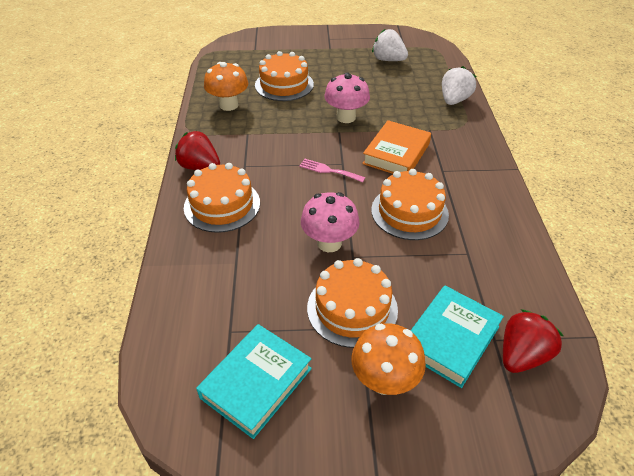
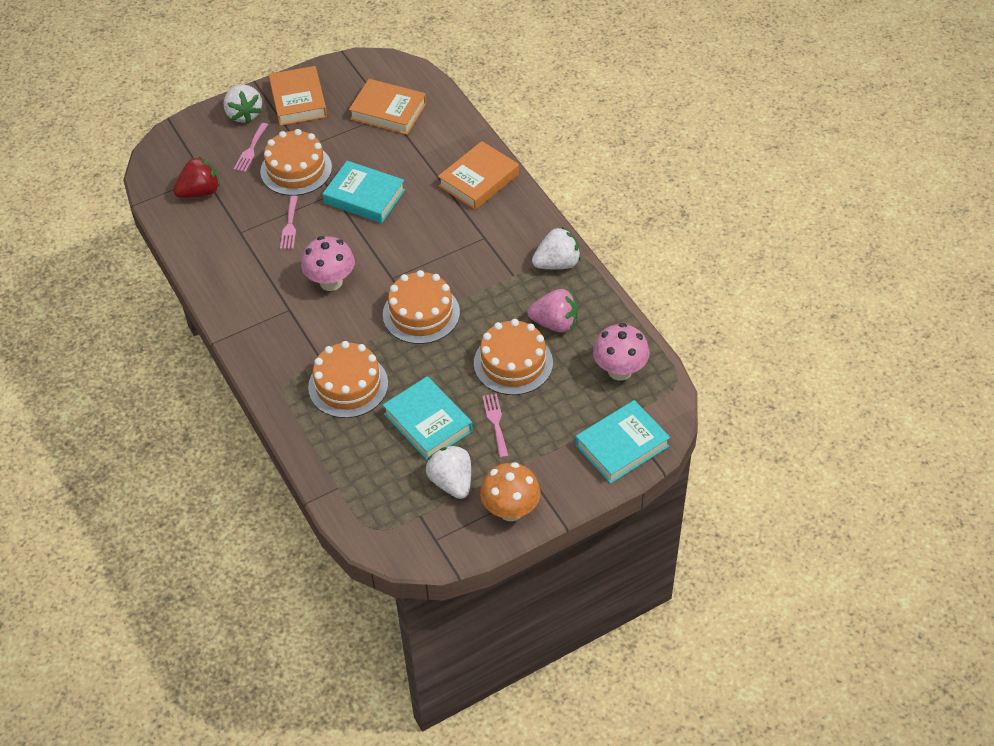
orange book: 1 -> 3
orange mushroom: 2 -> 1
pink fork: 1 -> 3
pink strawberry: 0 -> 1
red strawberry: 2 -> 1
turquoise book: 2 -> 3
white strawberry: 2 -> 3

